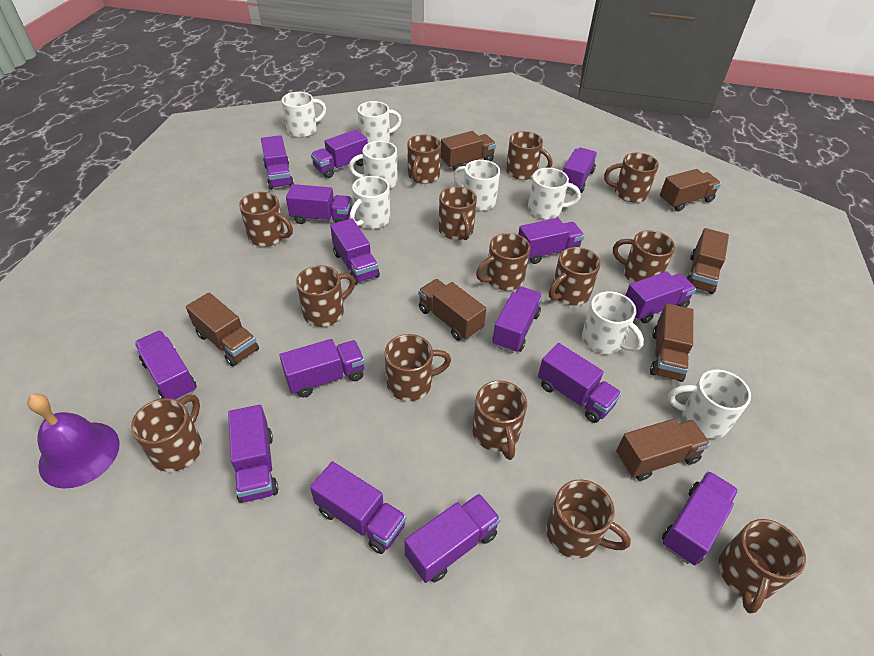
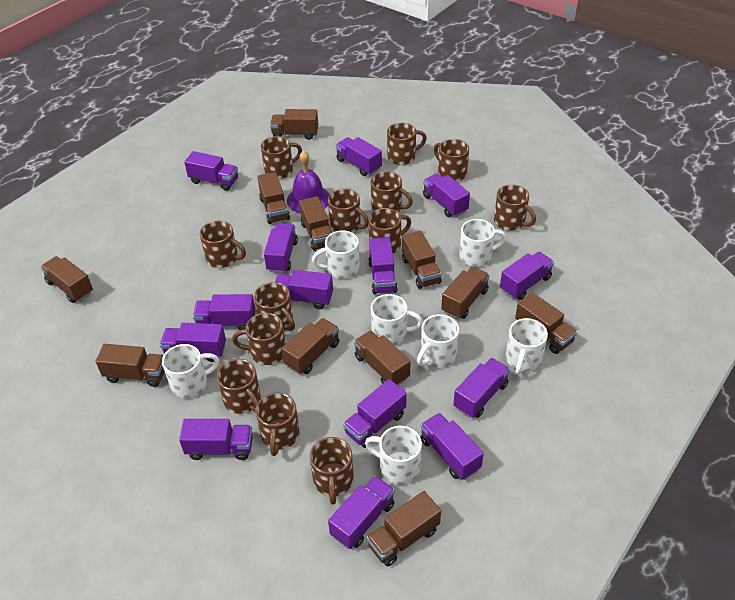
brown mug: 14 -> 13
brown truck: 7 -> 11
purple truck: 15 -> 14
white mug: 8 -> 7

